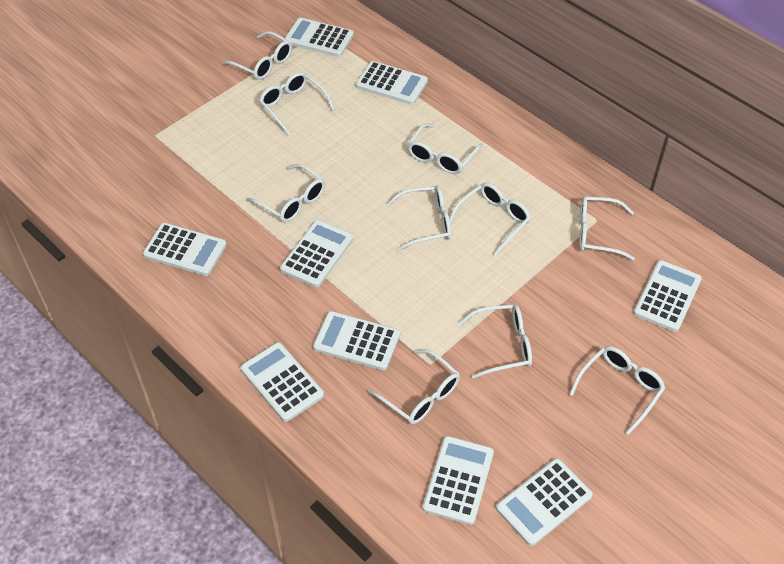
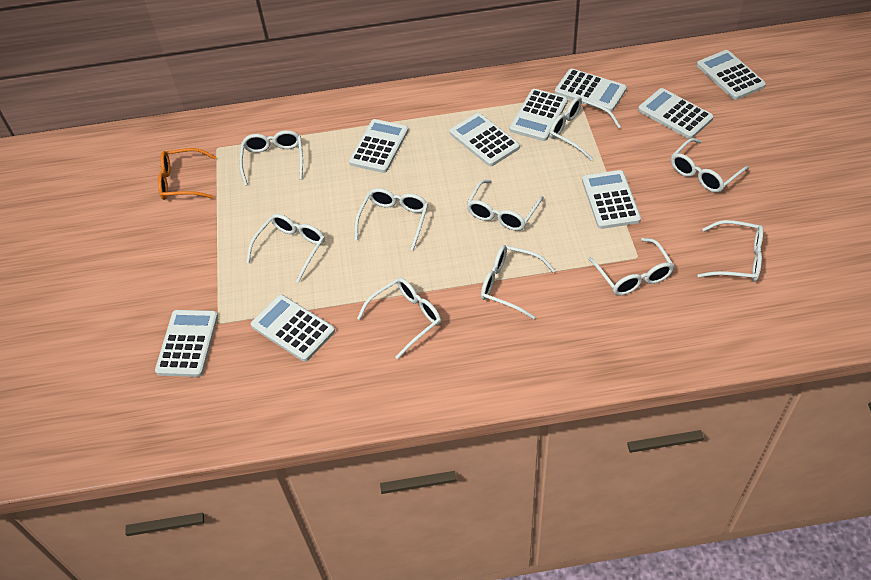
orange glasses: 0 -> 1

